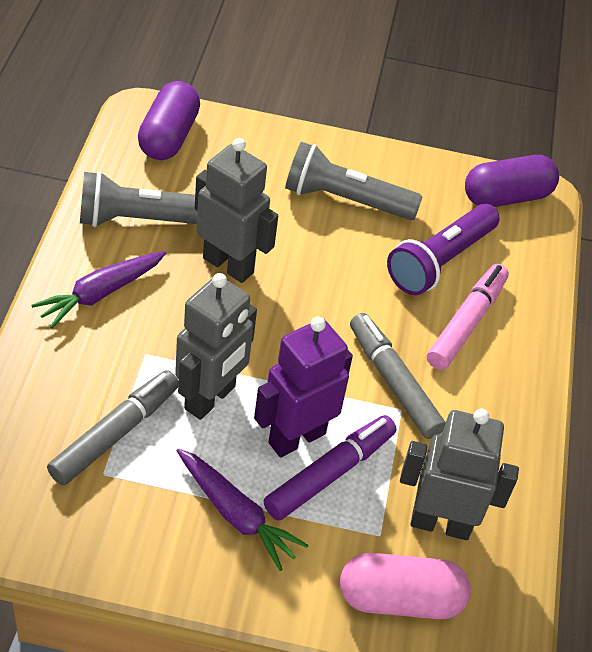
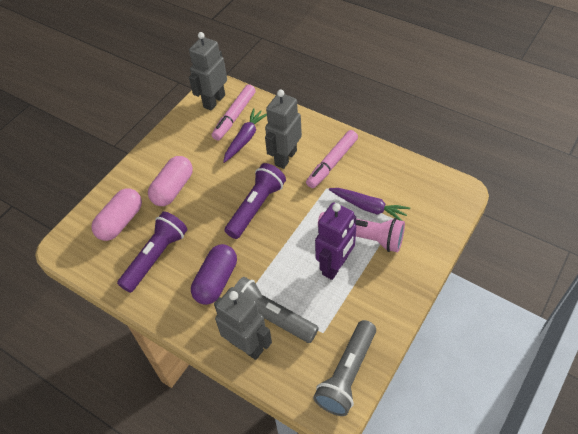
grey marker: 2 -> 0
pink capsule: 1 -> 2
pink flashlight: 0 -> 1
pink marker: 1 -> 2
purple capsule: 2 -> 1
purple flashlight: 1 -> 2
purple marker: 1 -> 0

